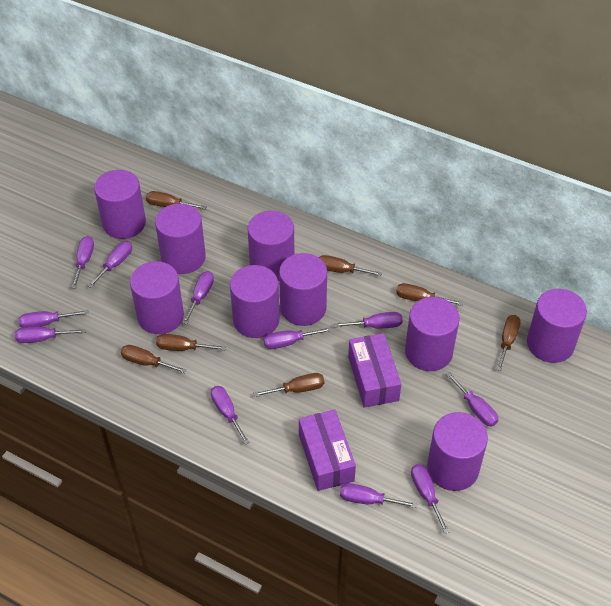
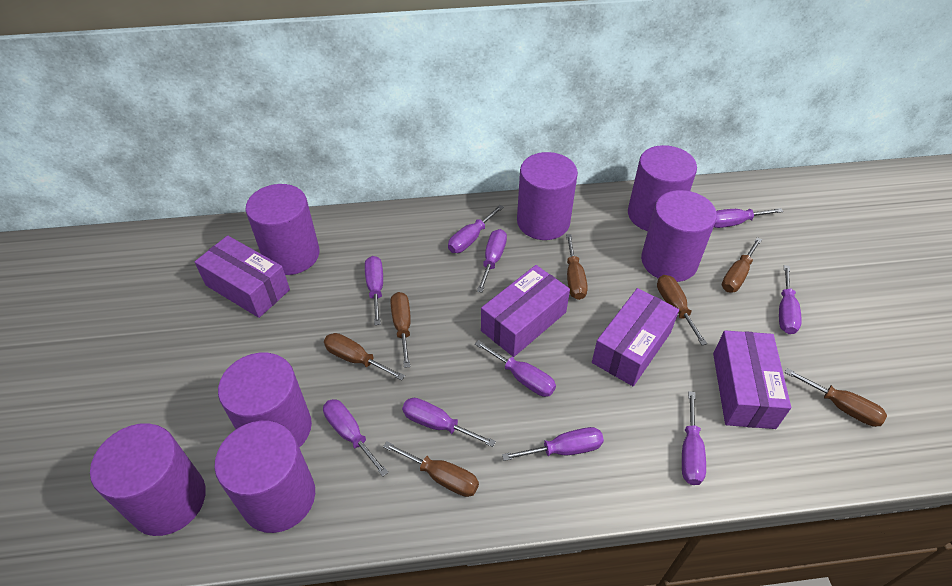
purple box: 2 -> 4
purple cylinder: 9 -> 7
purple screwdriver: 11 -> 10

